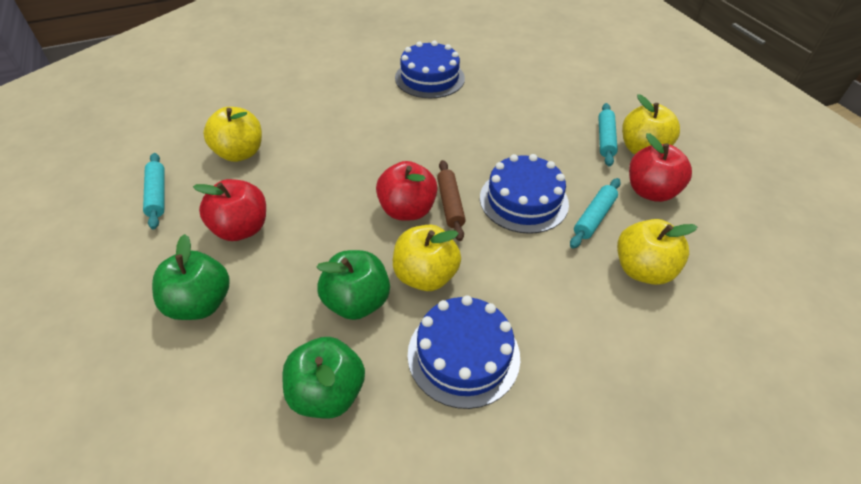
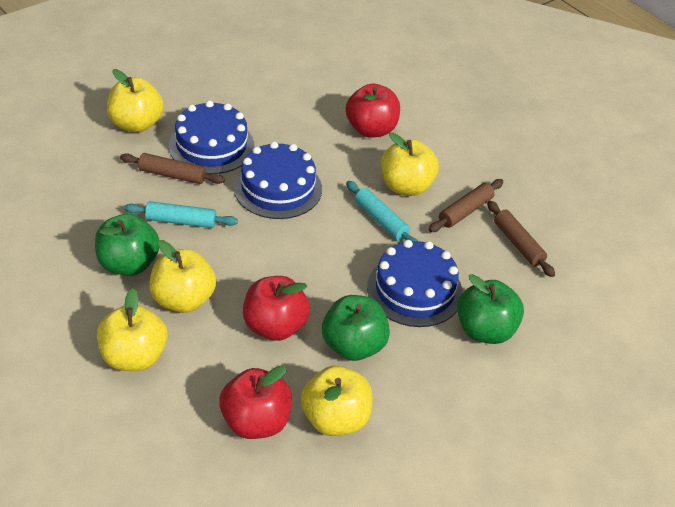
brown rolling pin: 1 -> 3
turquoise rolling pin: 3 -> 2
yellow apple: 4 -> 5

